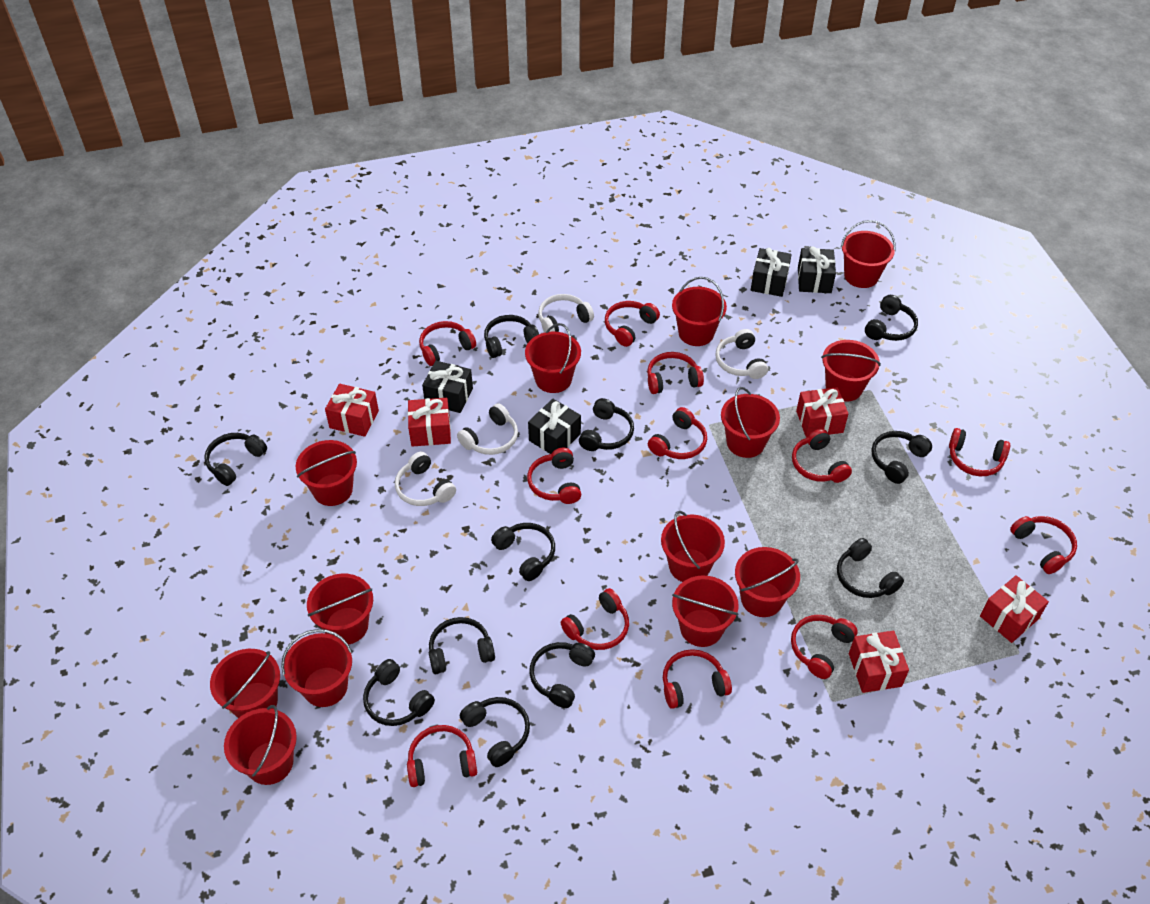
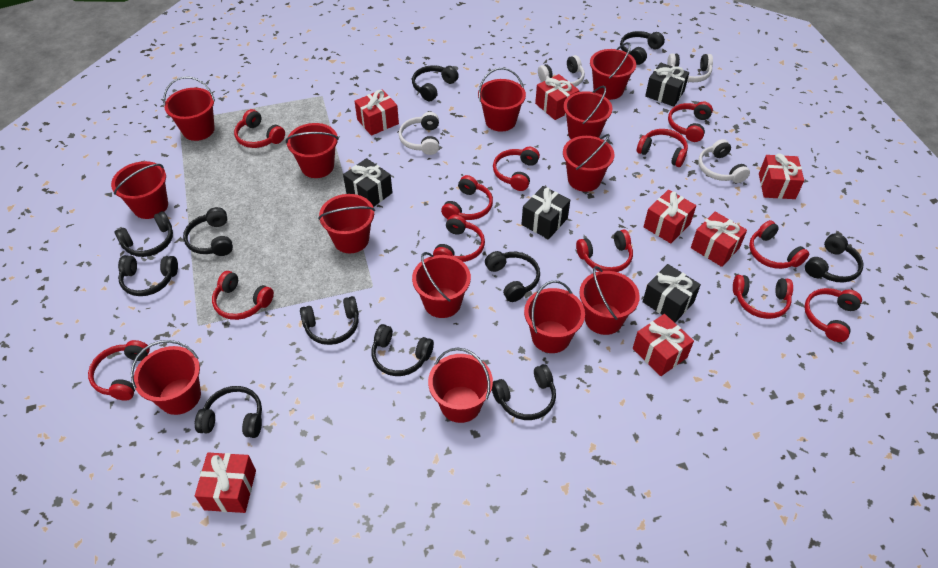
red gift: 5 -> 7

